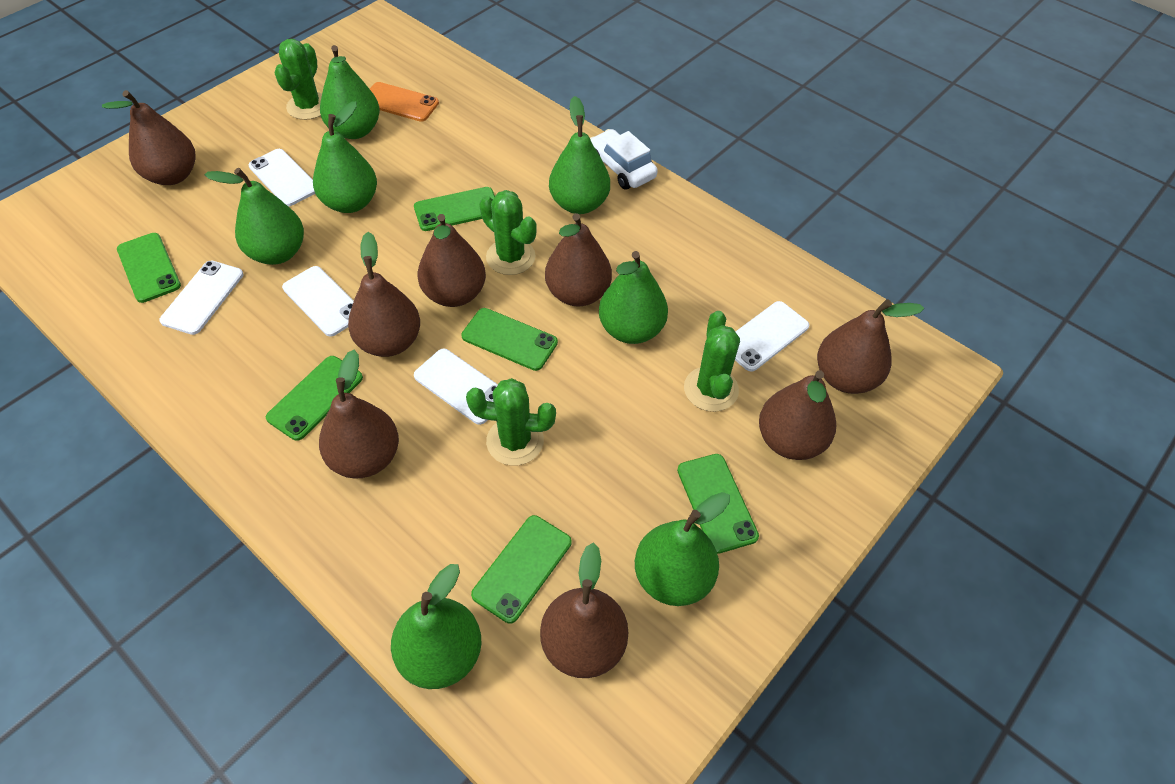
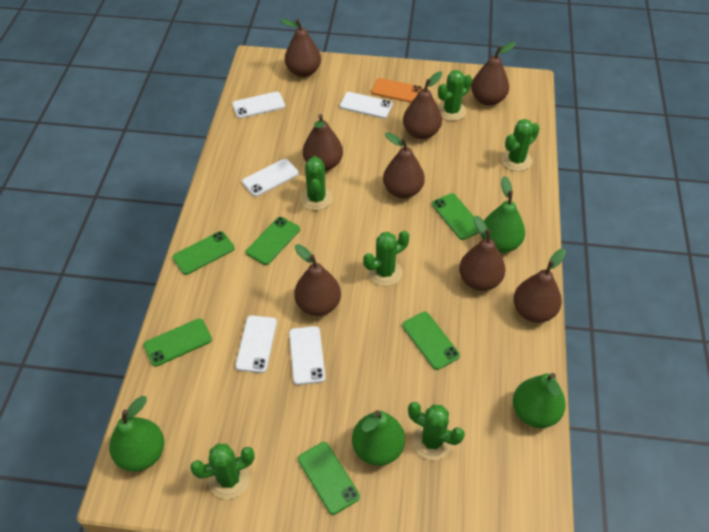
green cactus: 4 -> 6
green pear: 7 -> 4
white car: 1 -> 0

